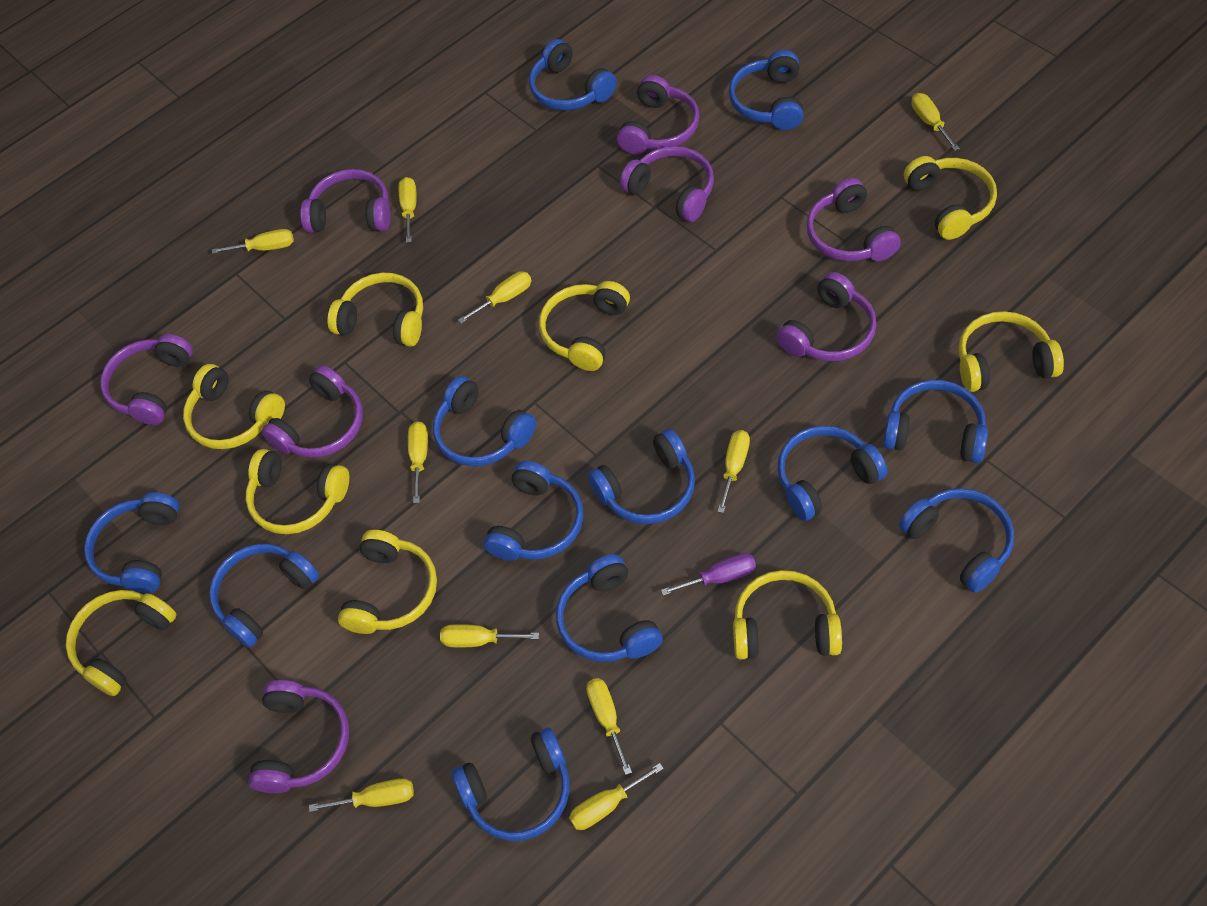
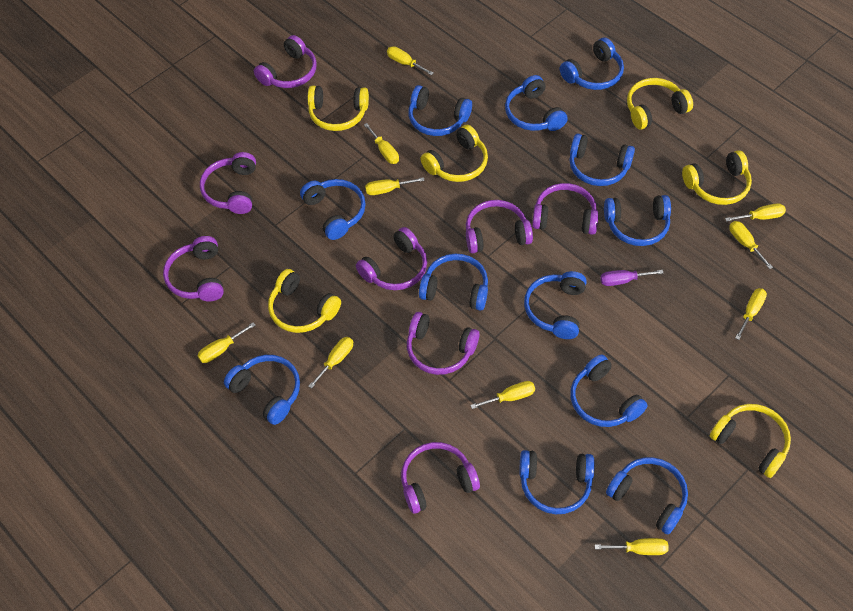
yellow headphones: 9 -> 6

